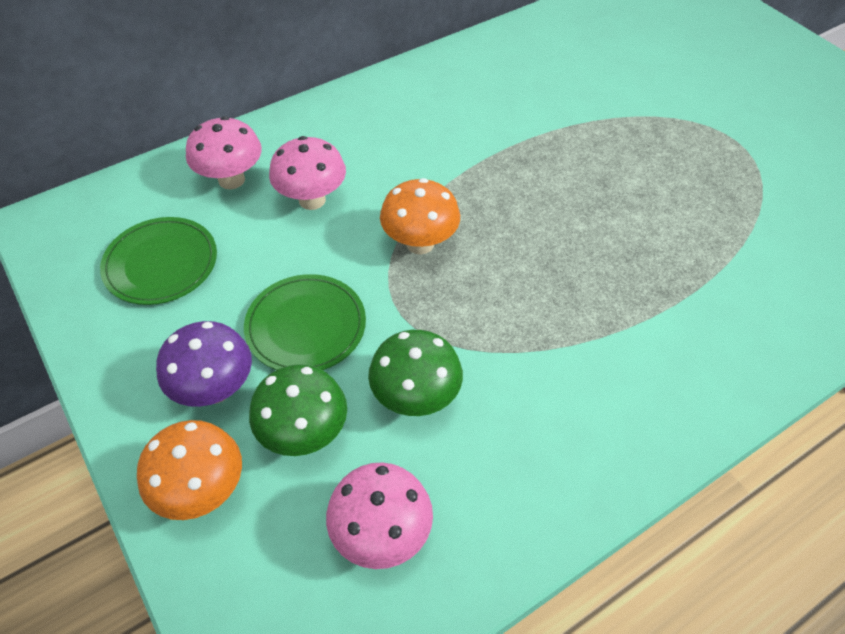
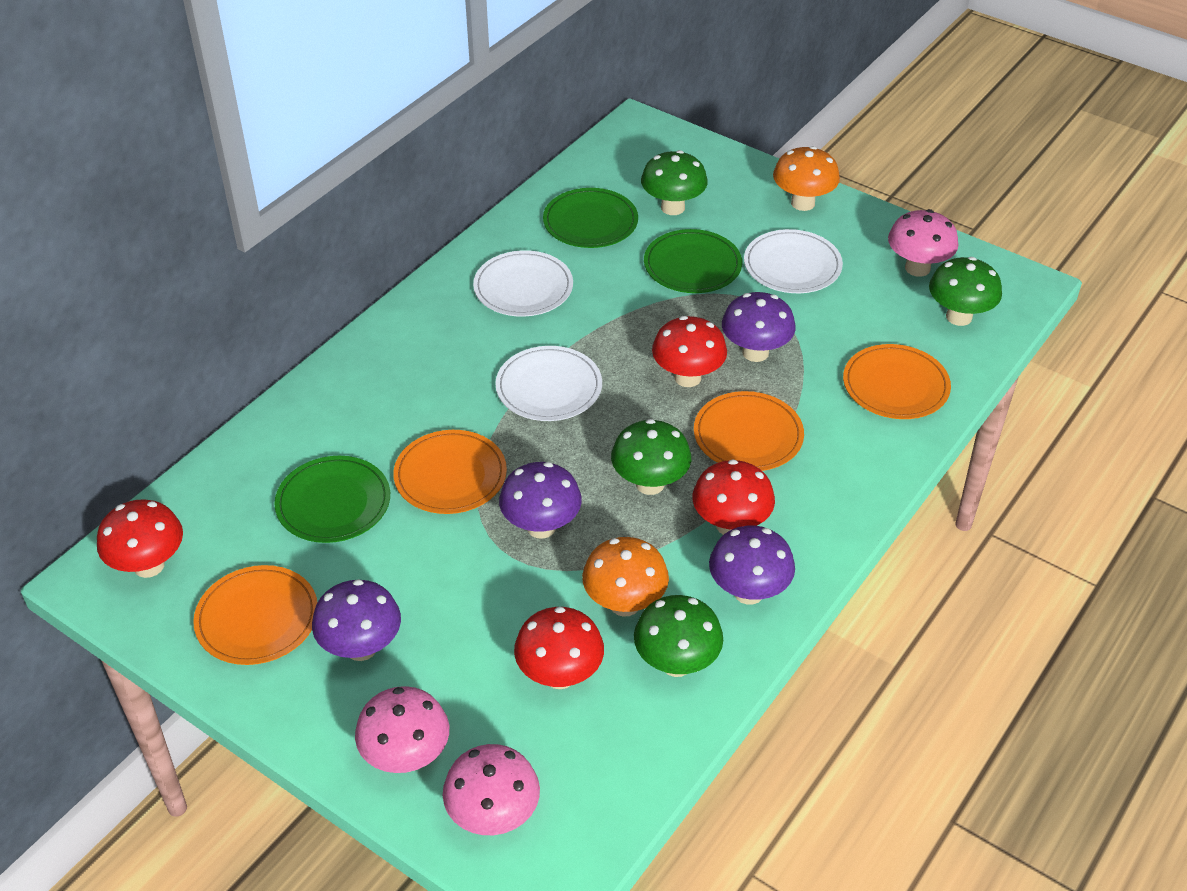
green mushroom: 2 -> 4
green plate: 2 -> 3
orange plate: 0 -> 4
purple mushroom: 1 -> 4
red mushroom: 0 -> 4
white plate: 0 -> 3

